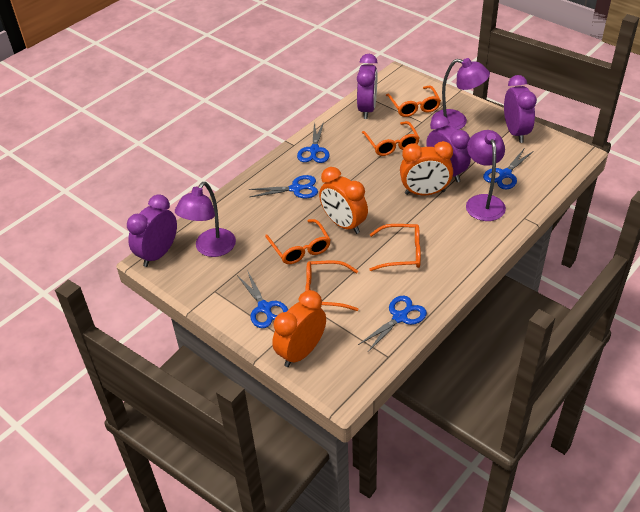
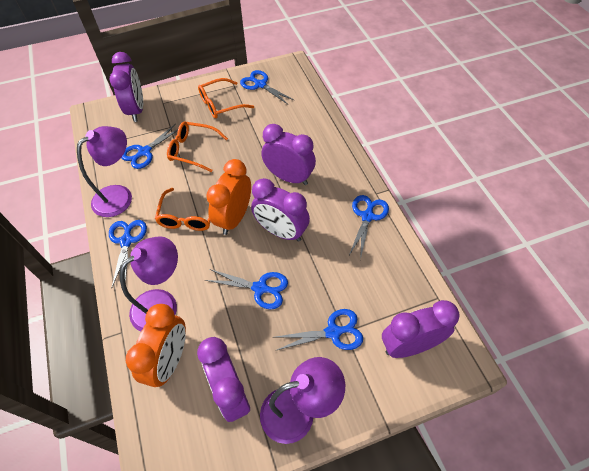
blue scissors: 5 -> 6
orange clock: 3 -> 2
orange glasses: 5 -> 3
purple clock: 4 -> 5

